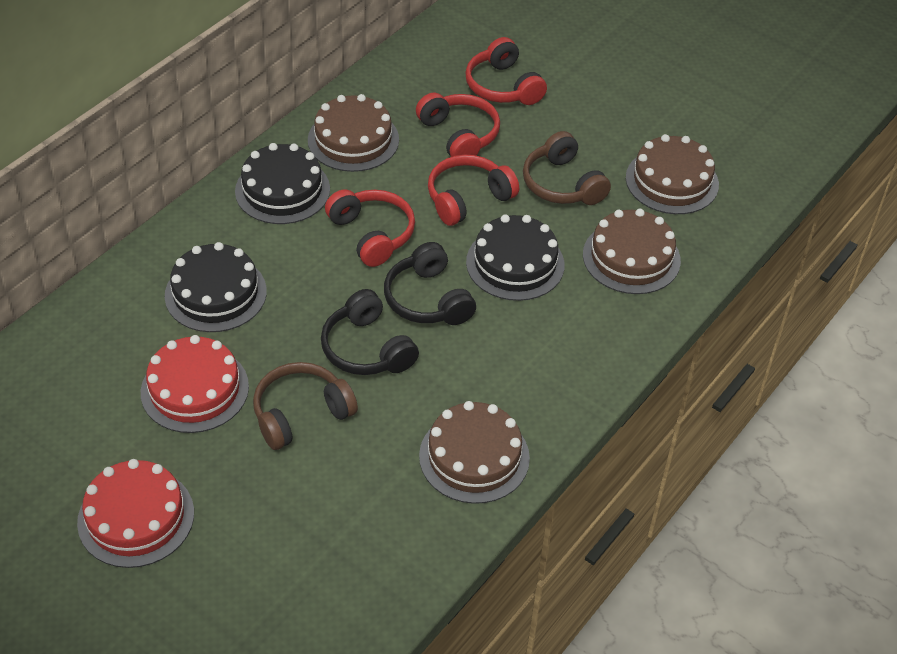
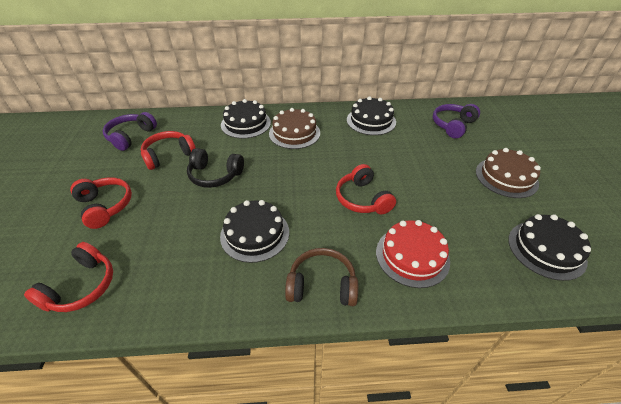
black cake: 3 -> 4
black headphones: 2 -> 1
brown cake: 4 -> 2
brown headphones: 2 -> 1
purple headphones: 0 -> 2
red cake: 2 -> 1

